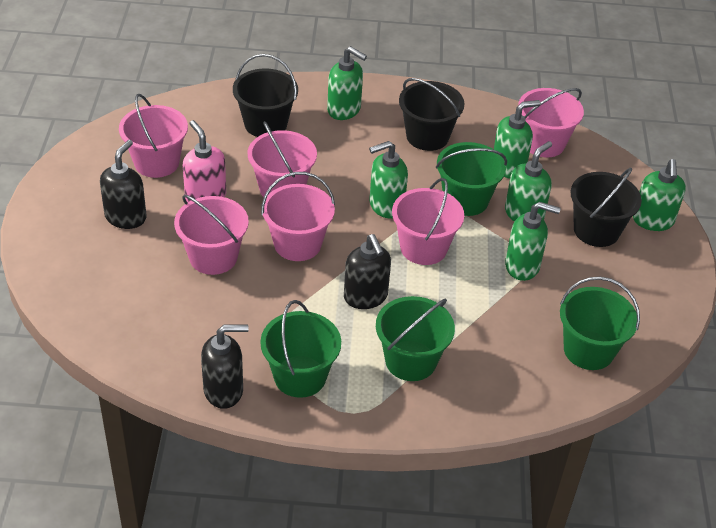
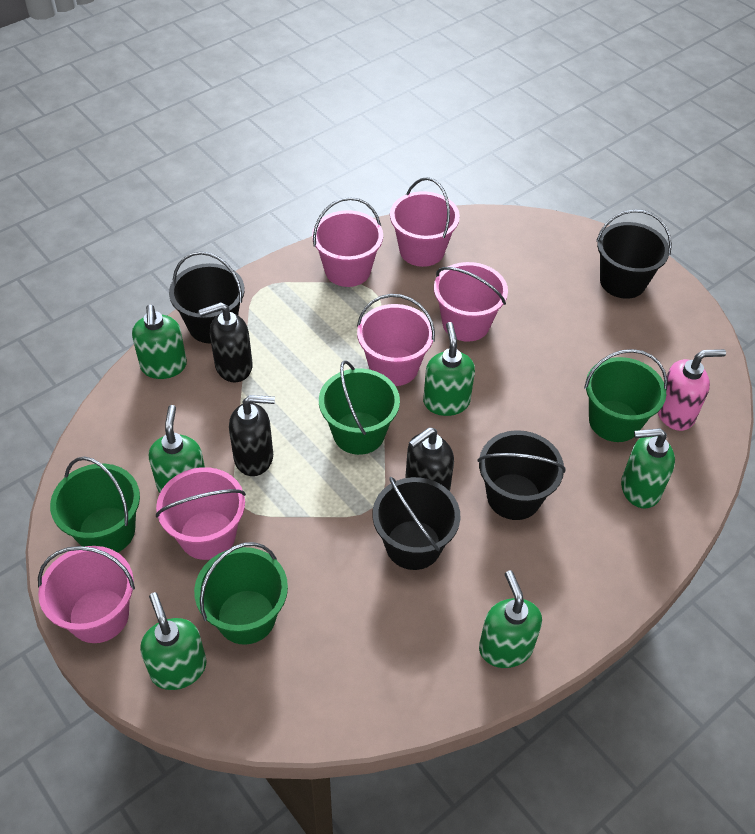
black bucket: 3 -> 4

